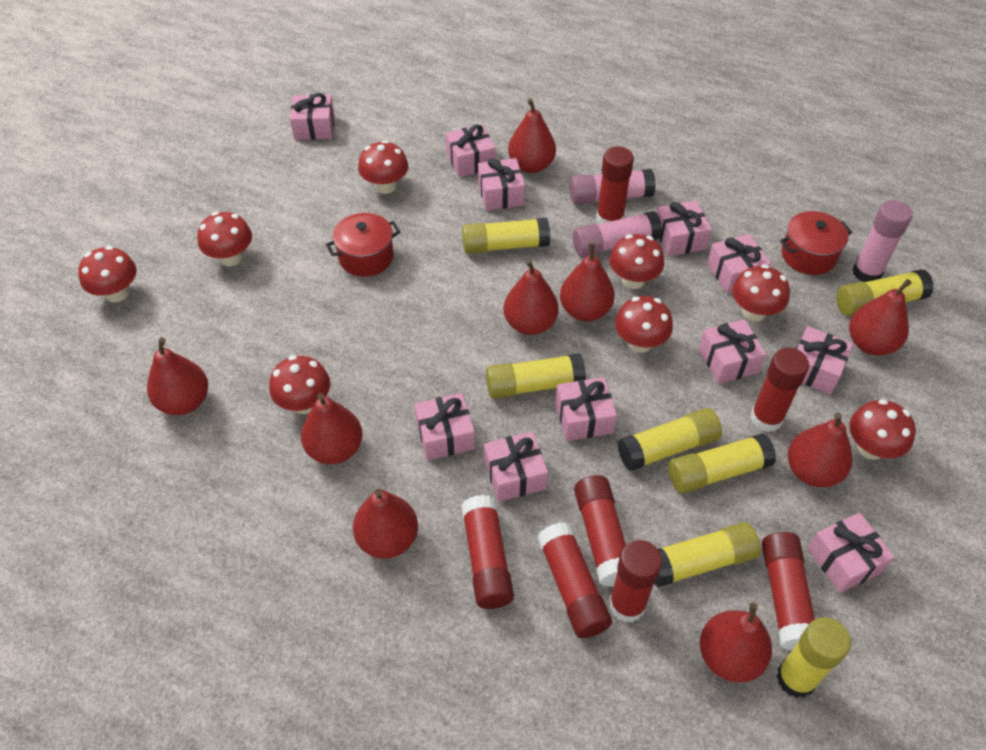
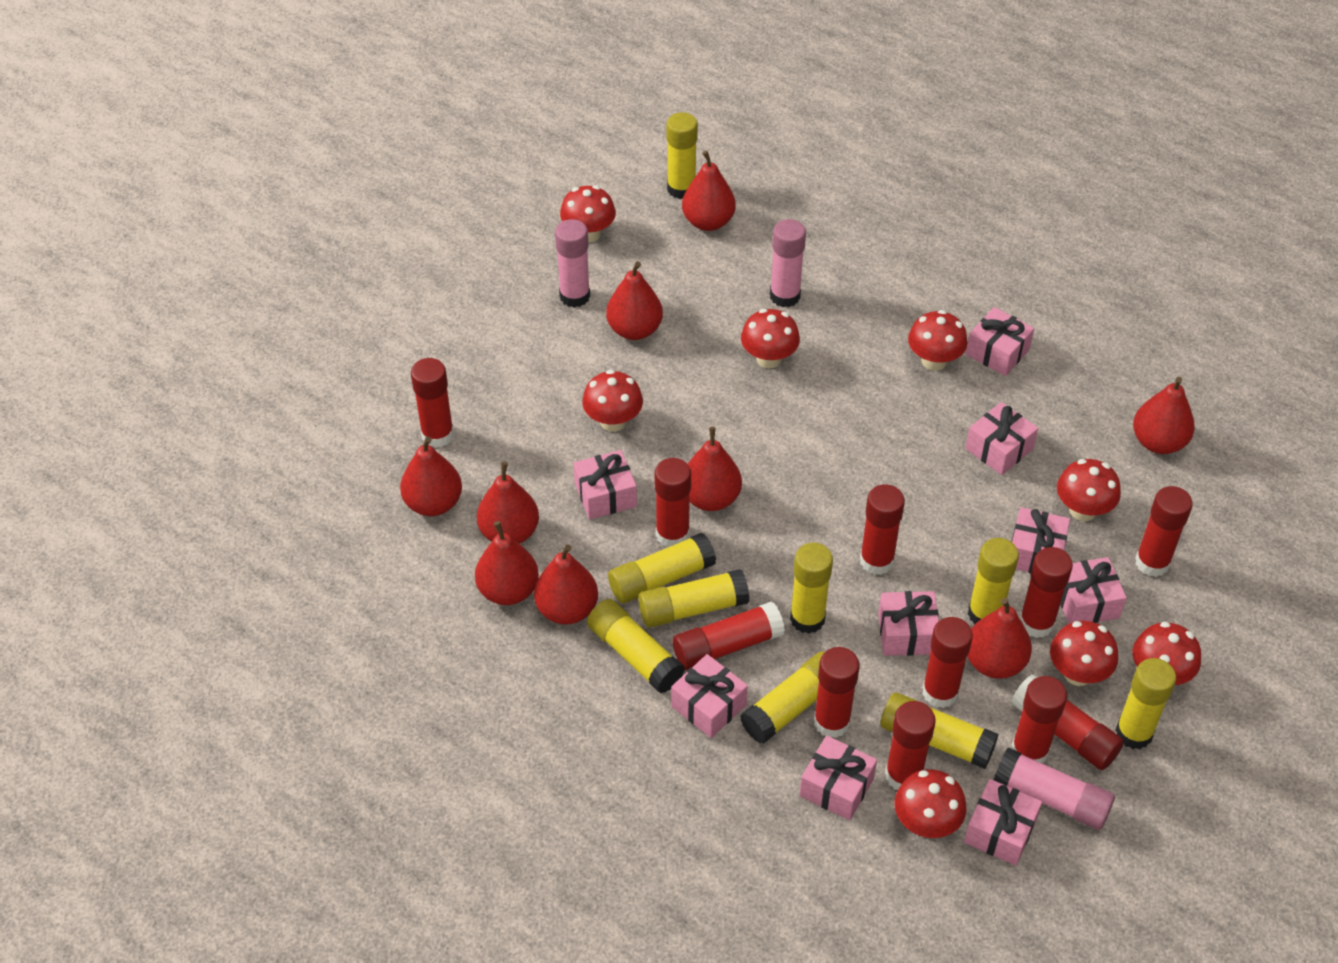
pink gift: 11 -> 9
red glue stick: 7 -> 11
red pot: 2 -> 0
yellow glue stick: 7 -> 9

